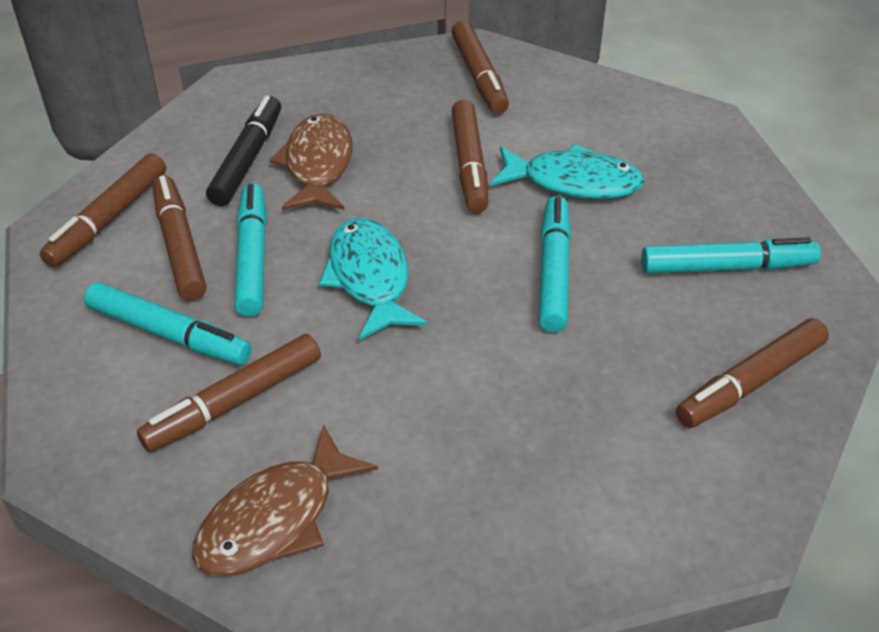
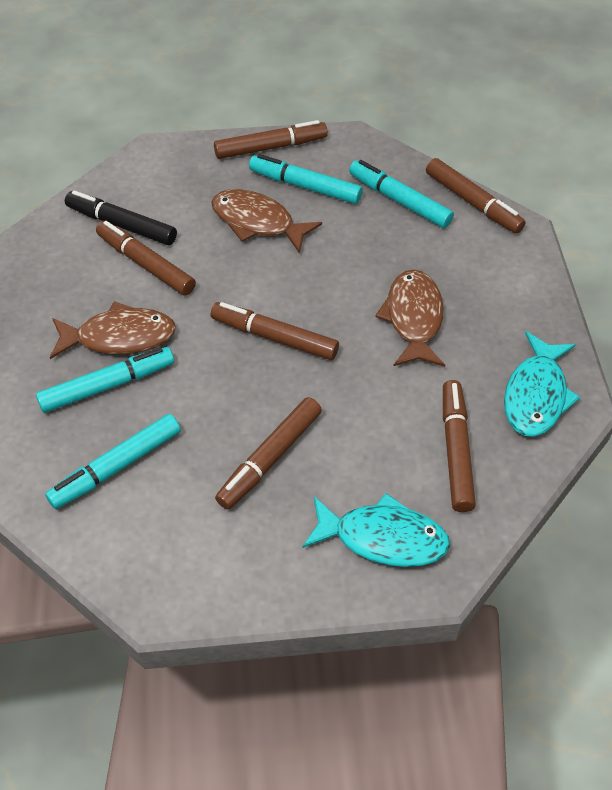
brown fish: 2 -> 3

